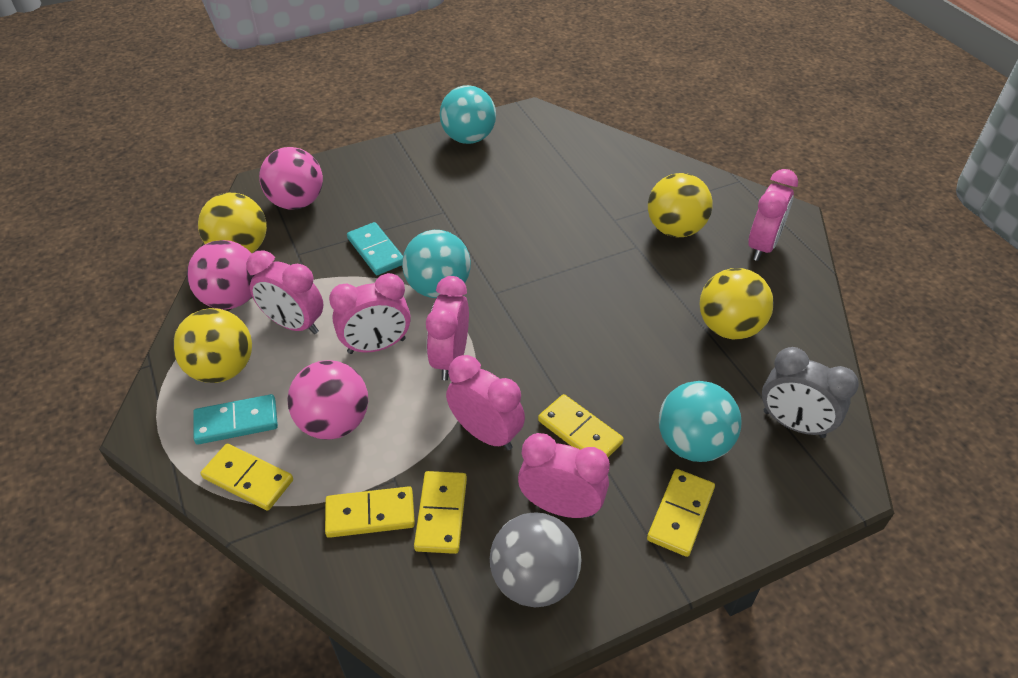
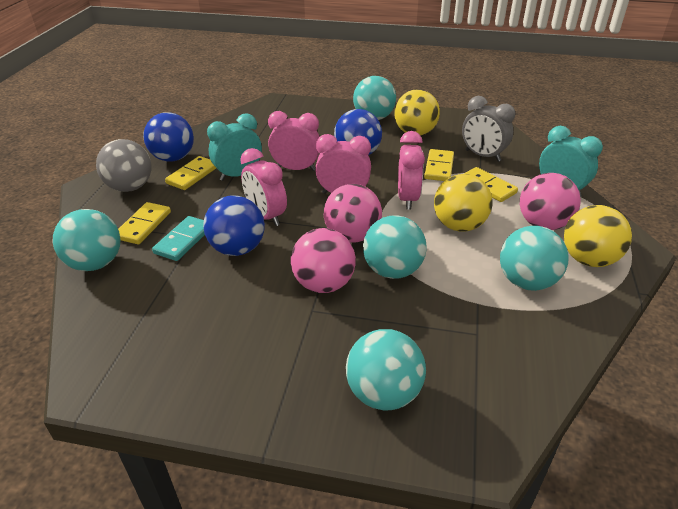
blue ball: 0 -> 3
pink clock: 6 -> 4
turquoise ball: 3 -> 5
turquoise clock: 0 -> 2
turquoise domino: 2 -> 1
yellow ball: 4 -> 3
yellow domino: 5 -> 4

